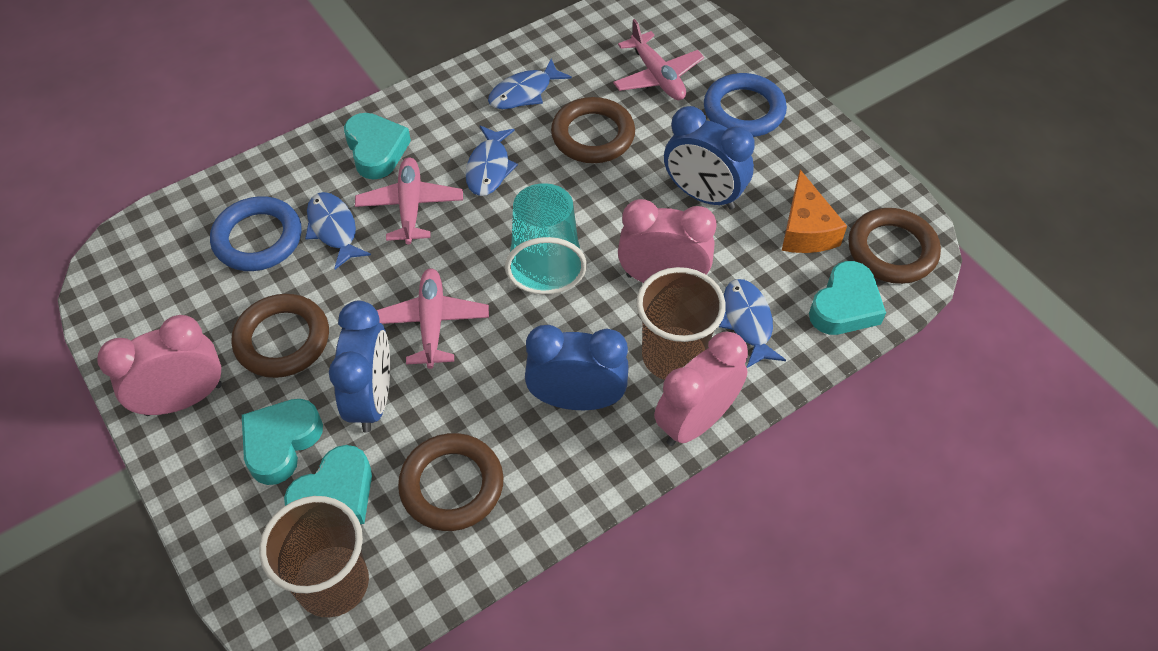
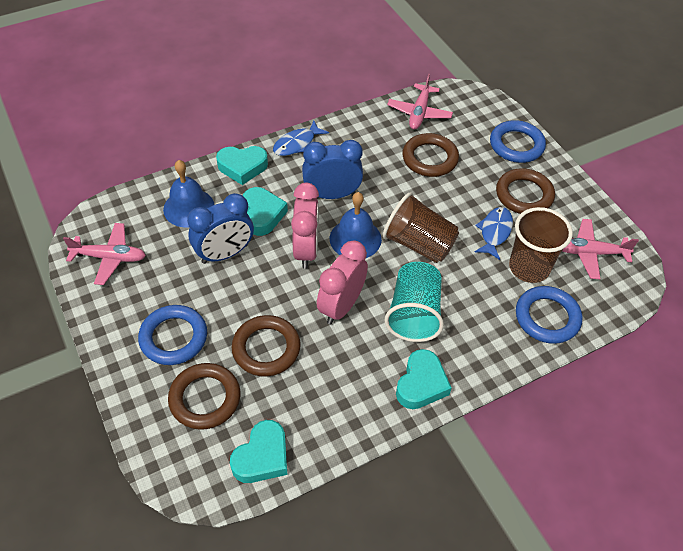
blue bell: 0 -> 2
blue clock: 3 -> 2
blue fish: 4 -> 2
blue ring: 2 -> 3
orange cheese: 1 -> 0
pink clock: 3 -> 2

